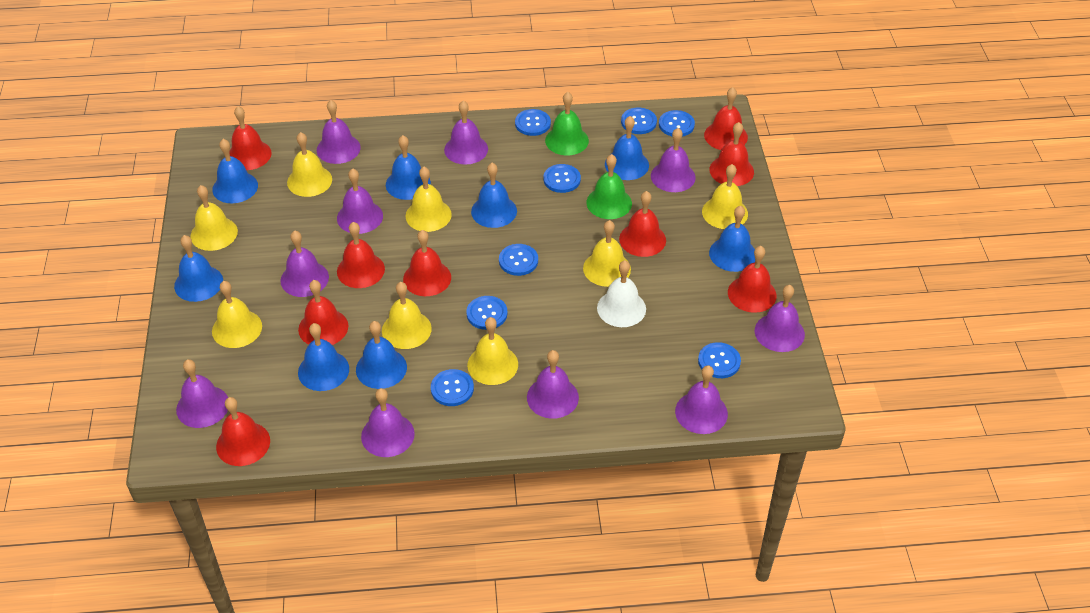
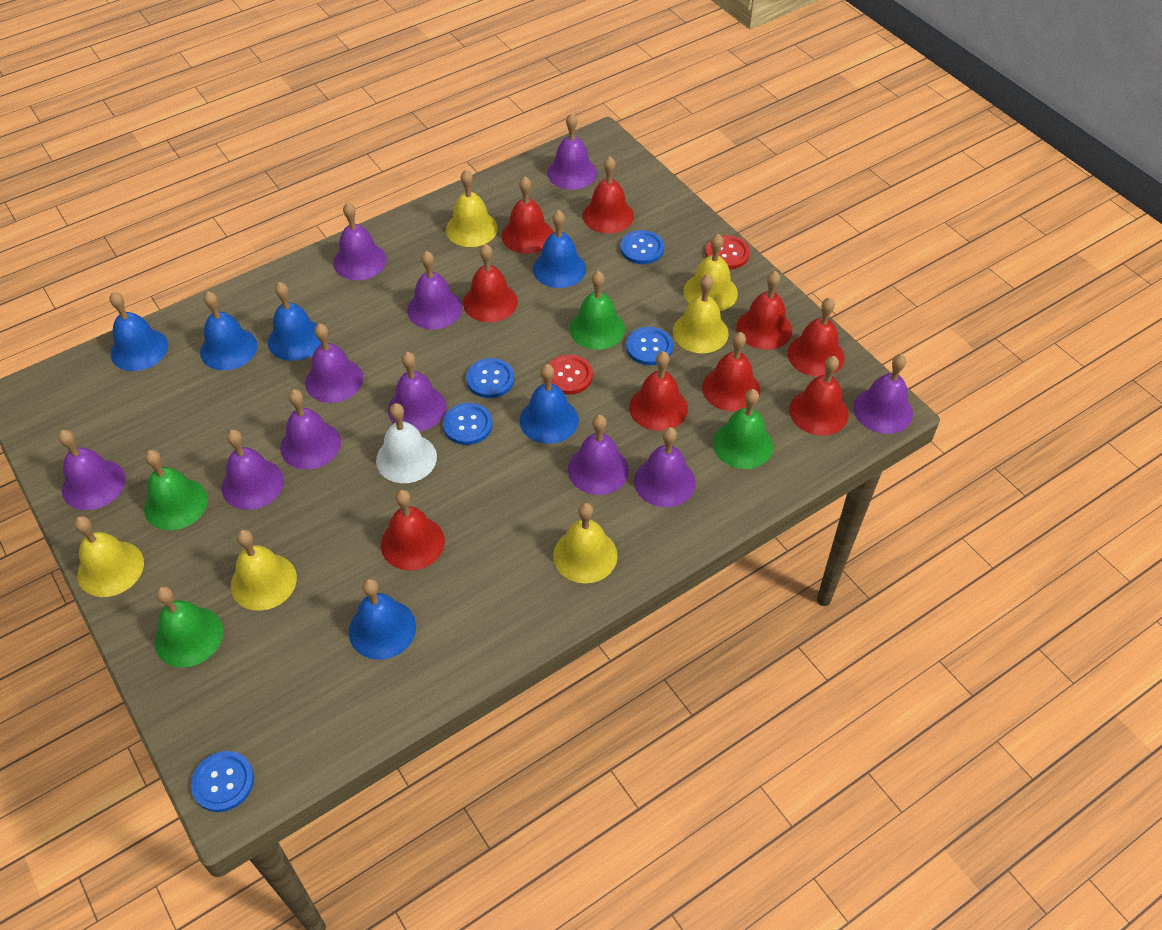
blue bell: 8 -> 6
blue button: 8 -> 5
green bell: 2 -> 4
purple bell: 10 -> 11
red button: 0 -> 2
yellow bell: 8 -> 6

